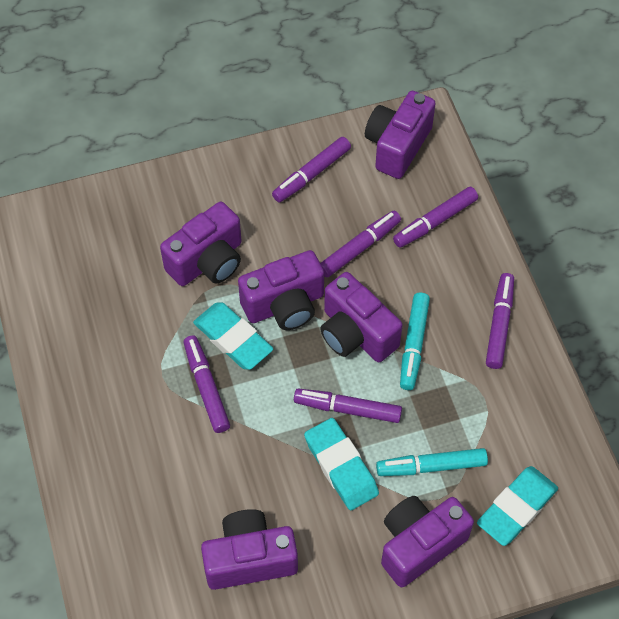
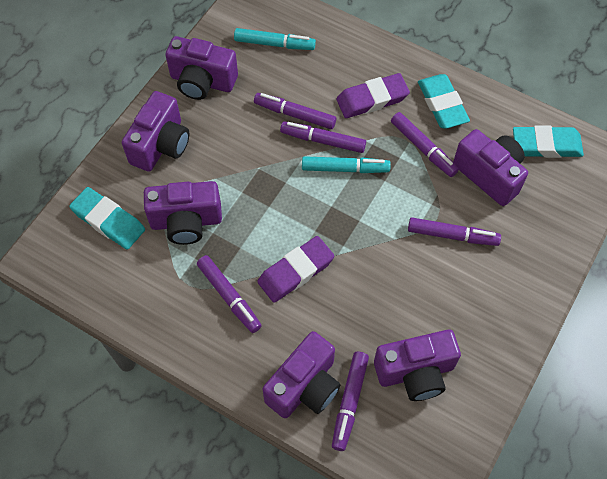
purple eraser: 0 -> 2

